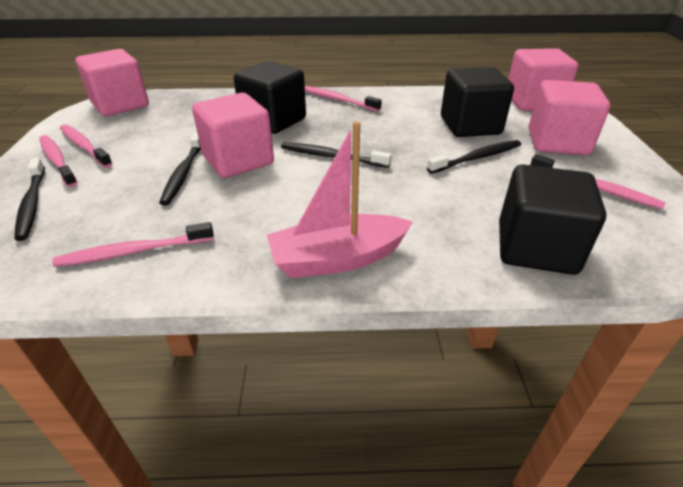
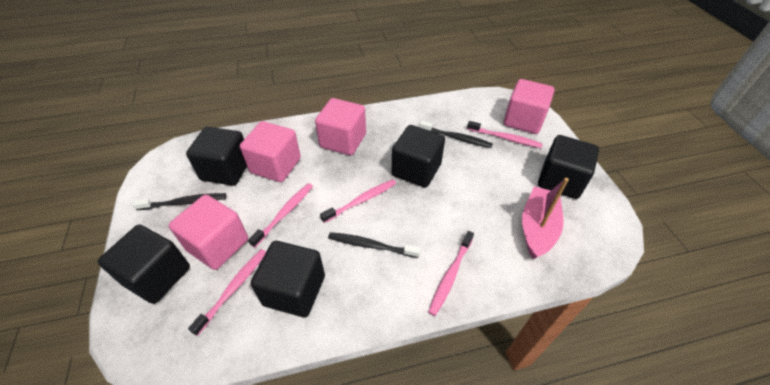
black cube: 3 -> 5
black toothbrush: 4 -> 3

